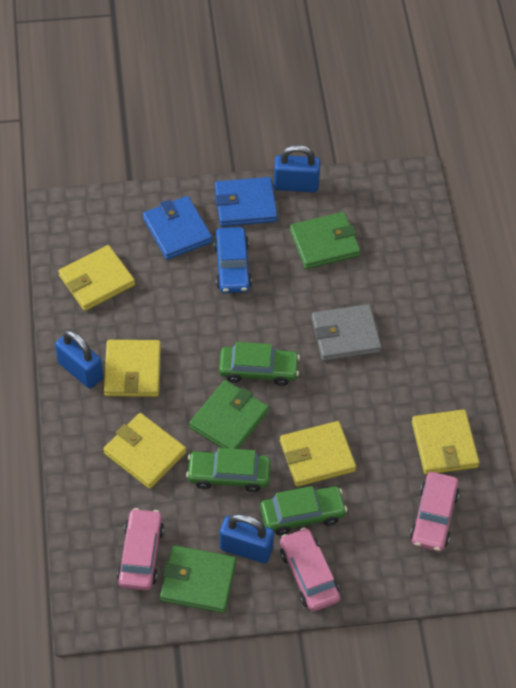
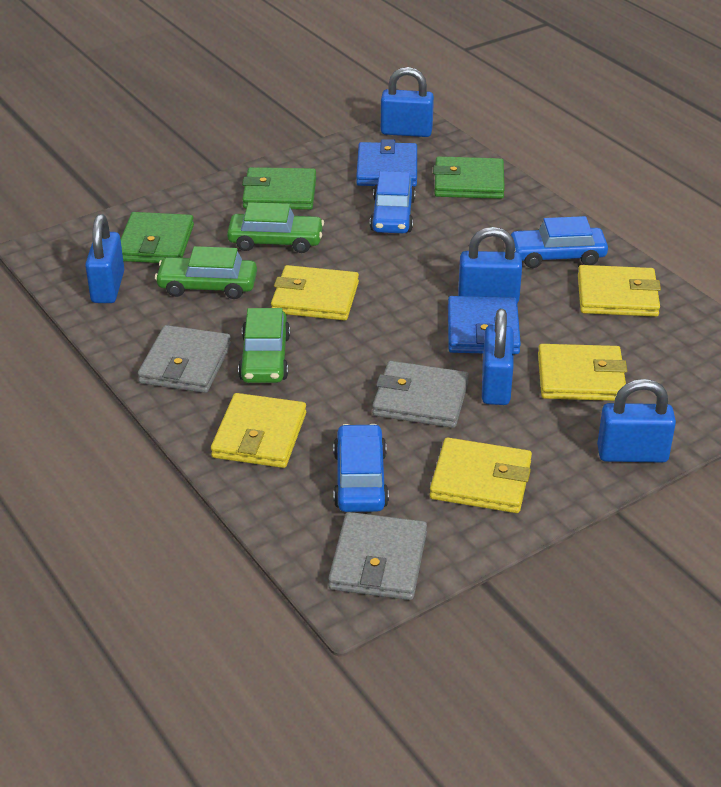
blue car: 1 -> 3
blue padlock: 3 -> 5
grey wallet: 1 -> 3
pink car: 3 -> 0

